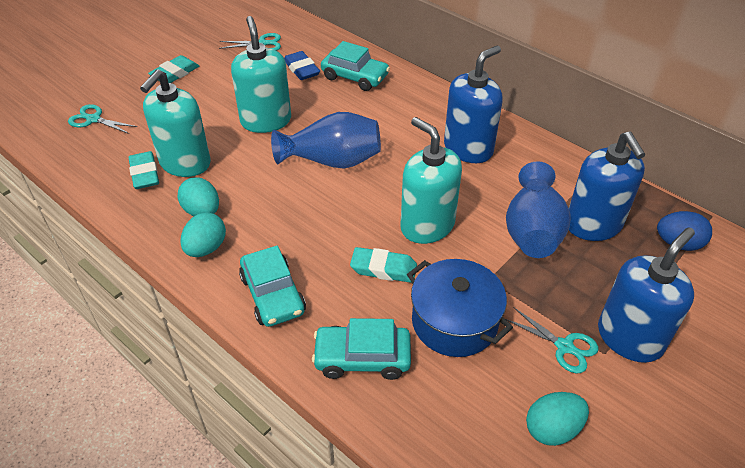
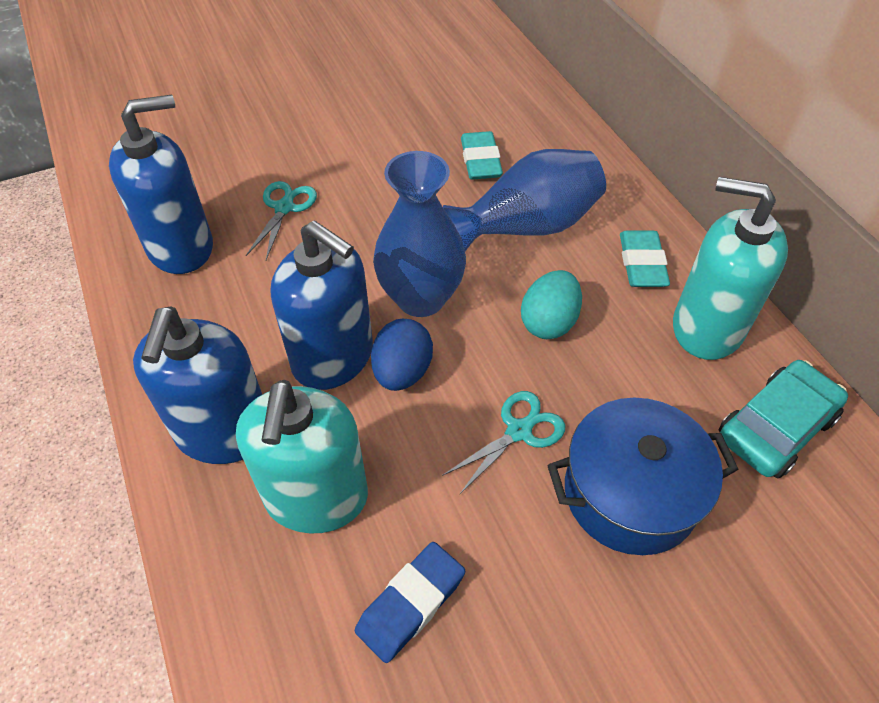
turquoise car: 3 -> 1
turquoise egg: 3 -> 1
turquoise eraser: 3 -> 2
turquoise scissors: 3 -> 2
turquoise soap dispenser: 3 -> 2

